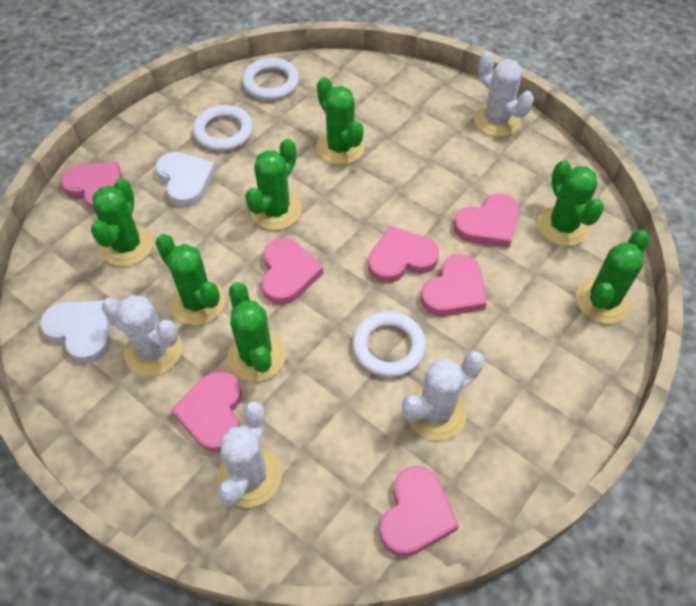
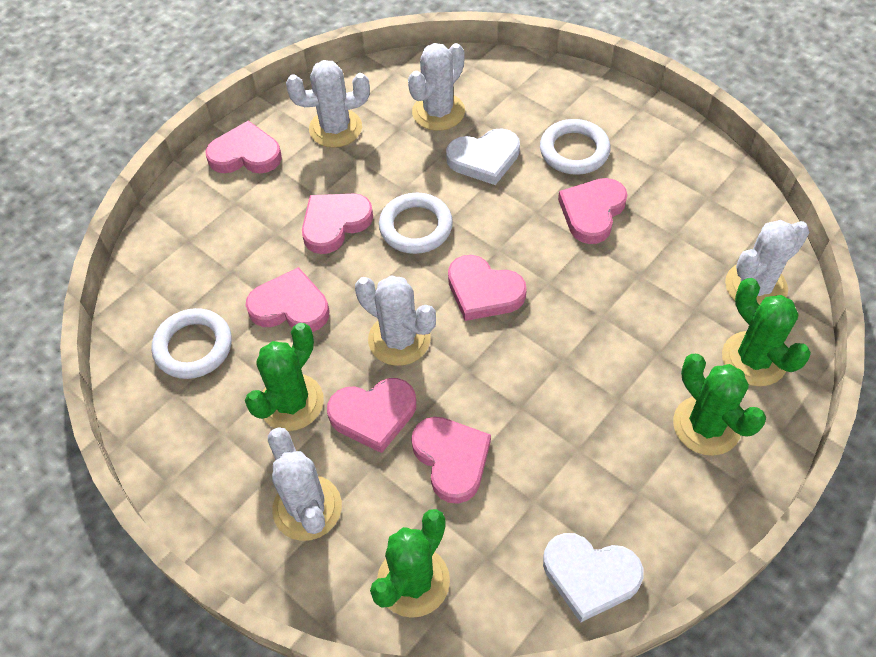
green cactus: 7 -> 4
white cactus: 4 -> 5

